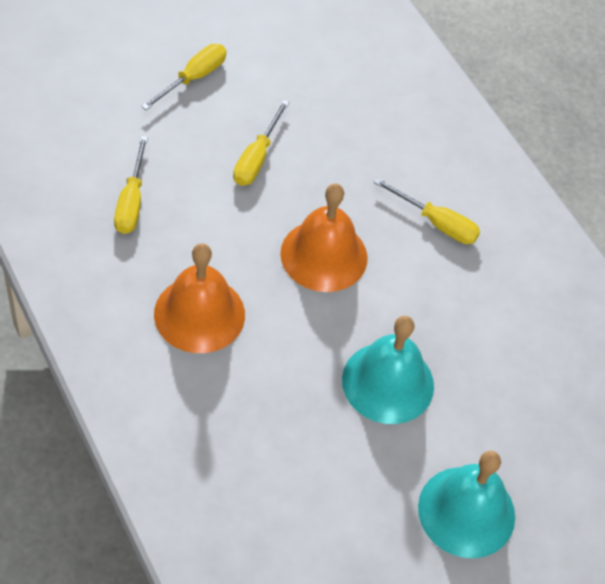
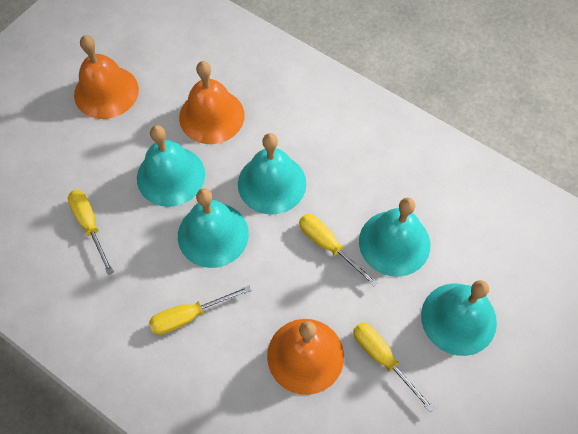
orange bell: 2 -> 3
turquoise bell: 2 -> 5

